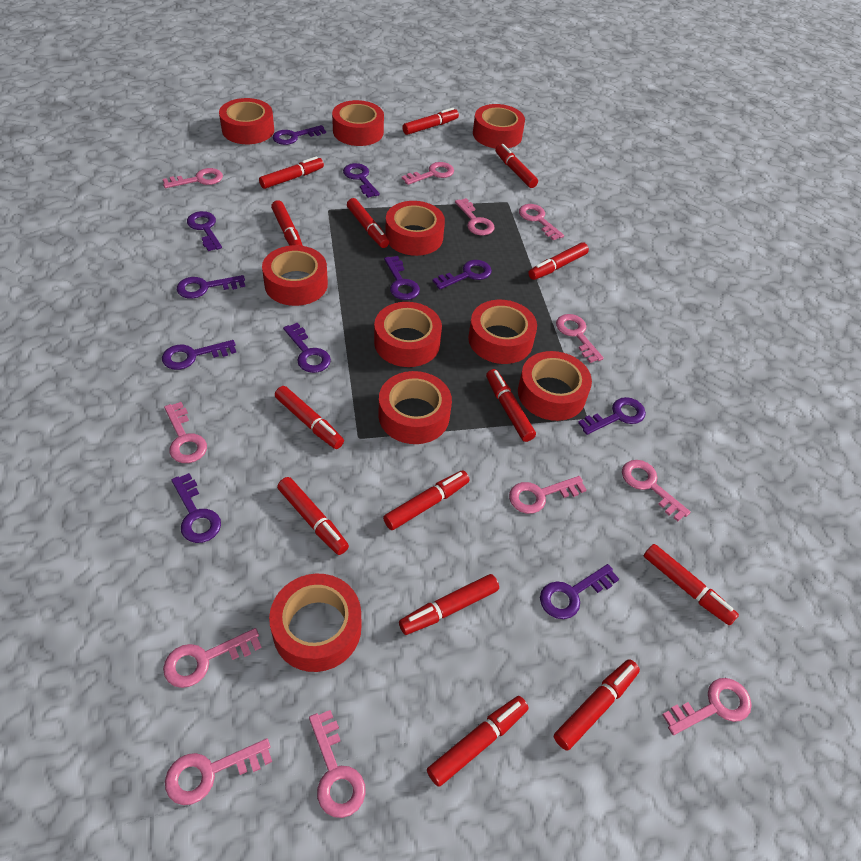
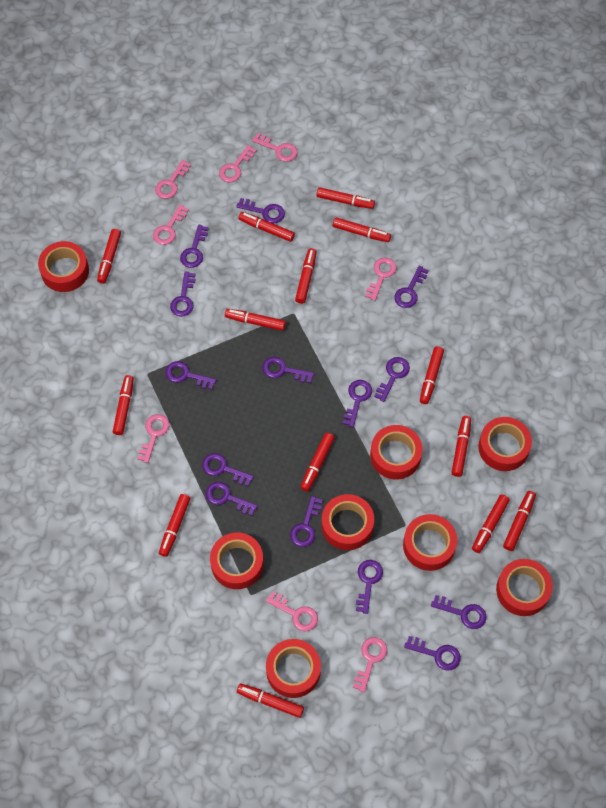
pink key: 12 -> 8
purple key: 11 -> 14
red tape: 10 -> 8

